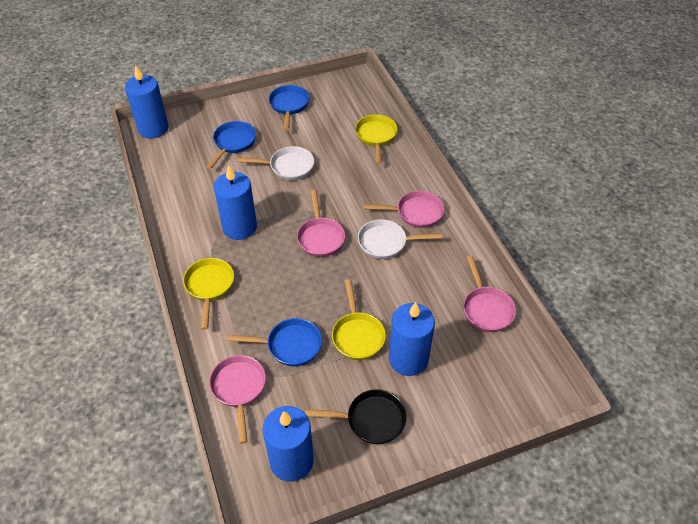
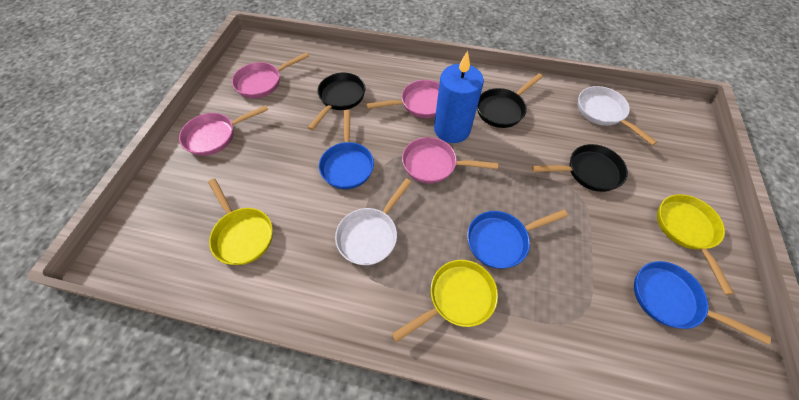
black pan: 1 -> 3
blue candle: 4 -> 1

